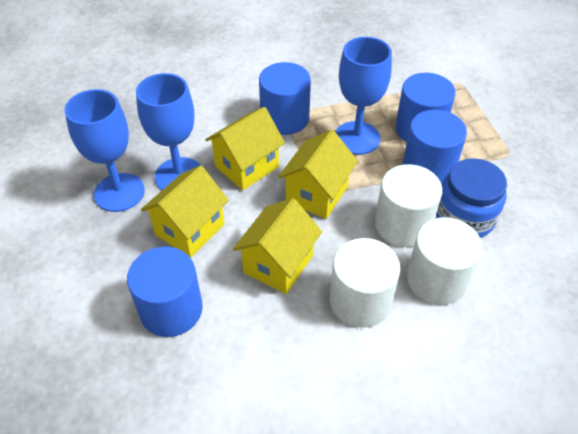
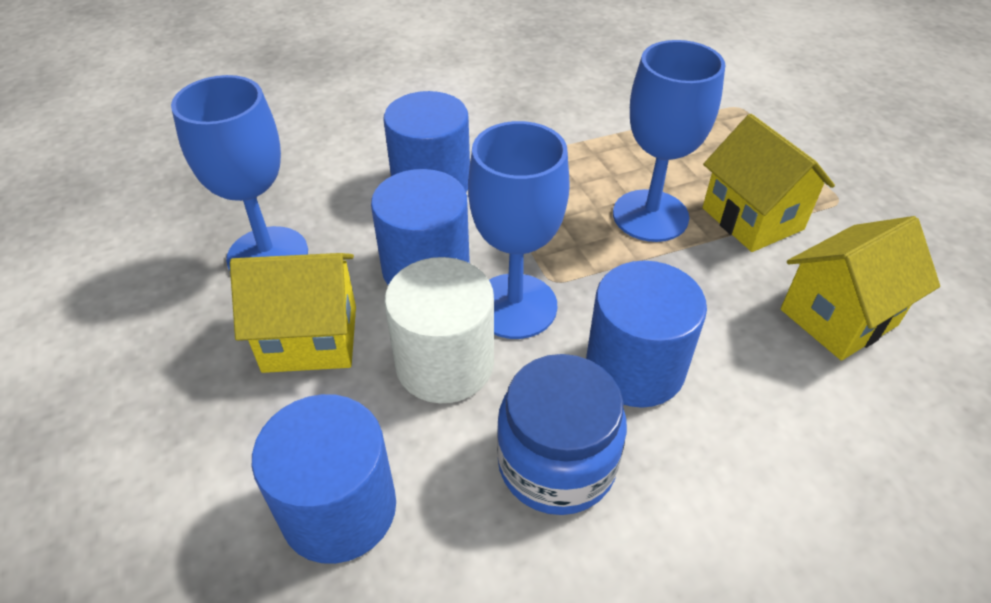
white cylinder: 3 -> 1
yellow house: 4 -> 3

